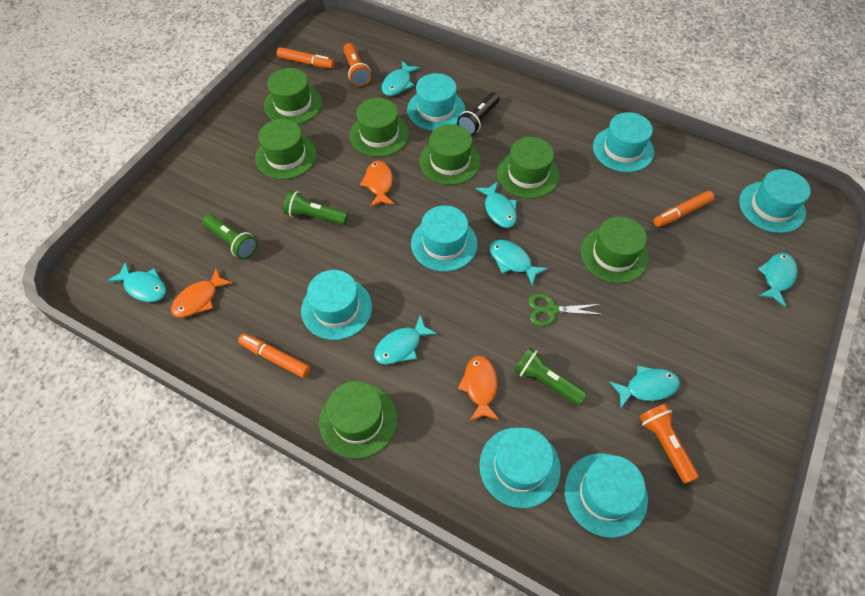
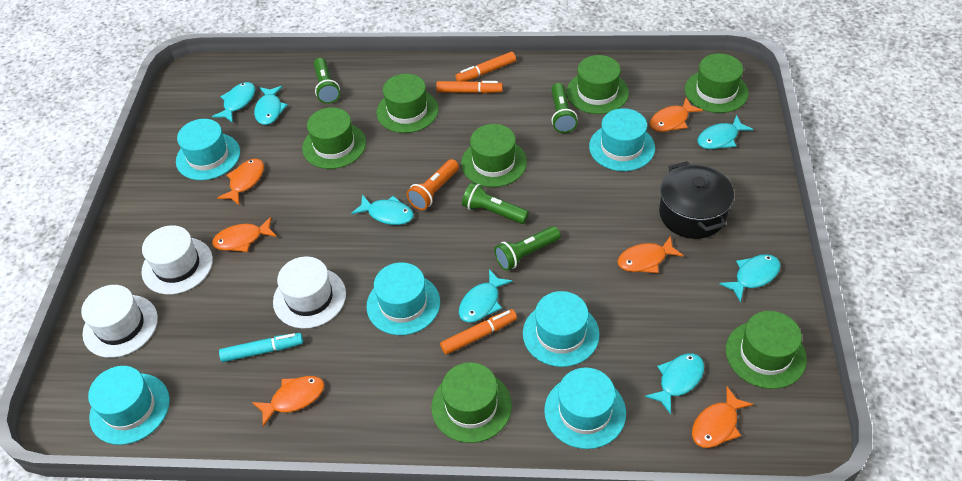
black flashlight: 1 -> 0
black pot: 0 -> 1
green flashlight: 3 -> 4
green scissors: 1 -> 0
orange fish: 3 -> 6
orange flashlight: 2 -> 1
turquoise hat: 7 -> 6
turquoise marker: 0 -> 1
white hat: 0 -> 3

